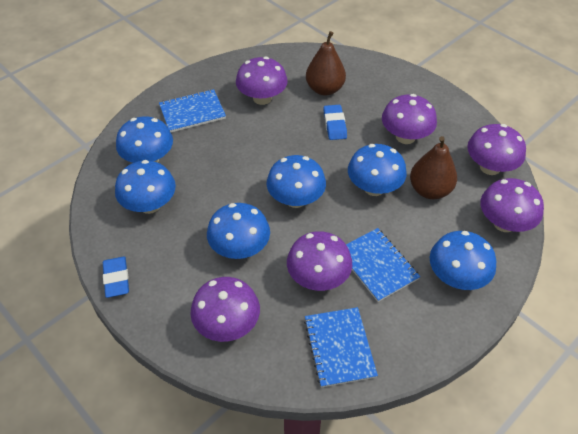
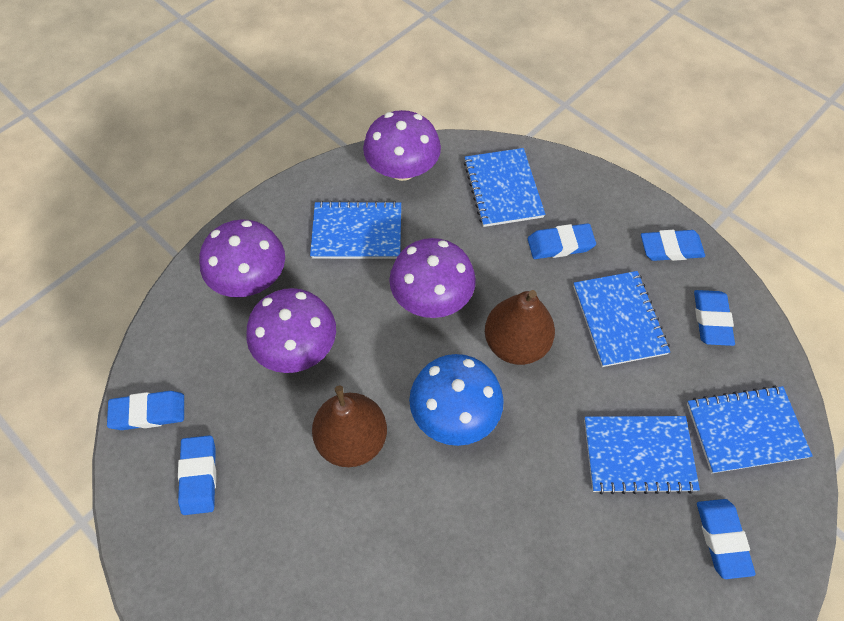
blue eraser: 2 -> 6
blue mushroom: 6 -> 1
blue notebook: 3 -> 5
purple mushroom: 6 -> 4

